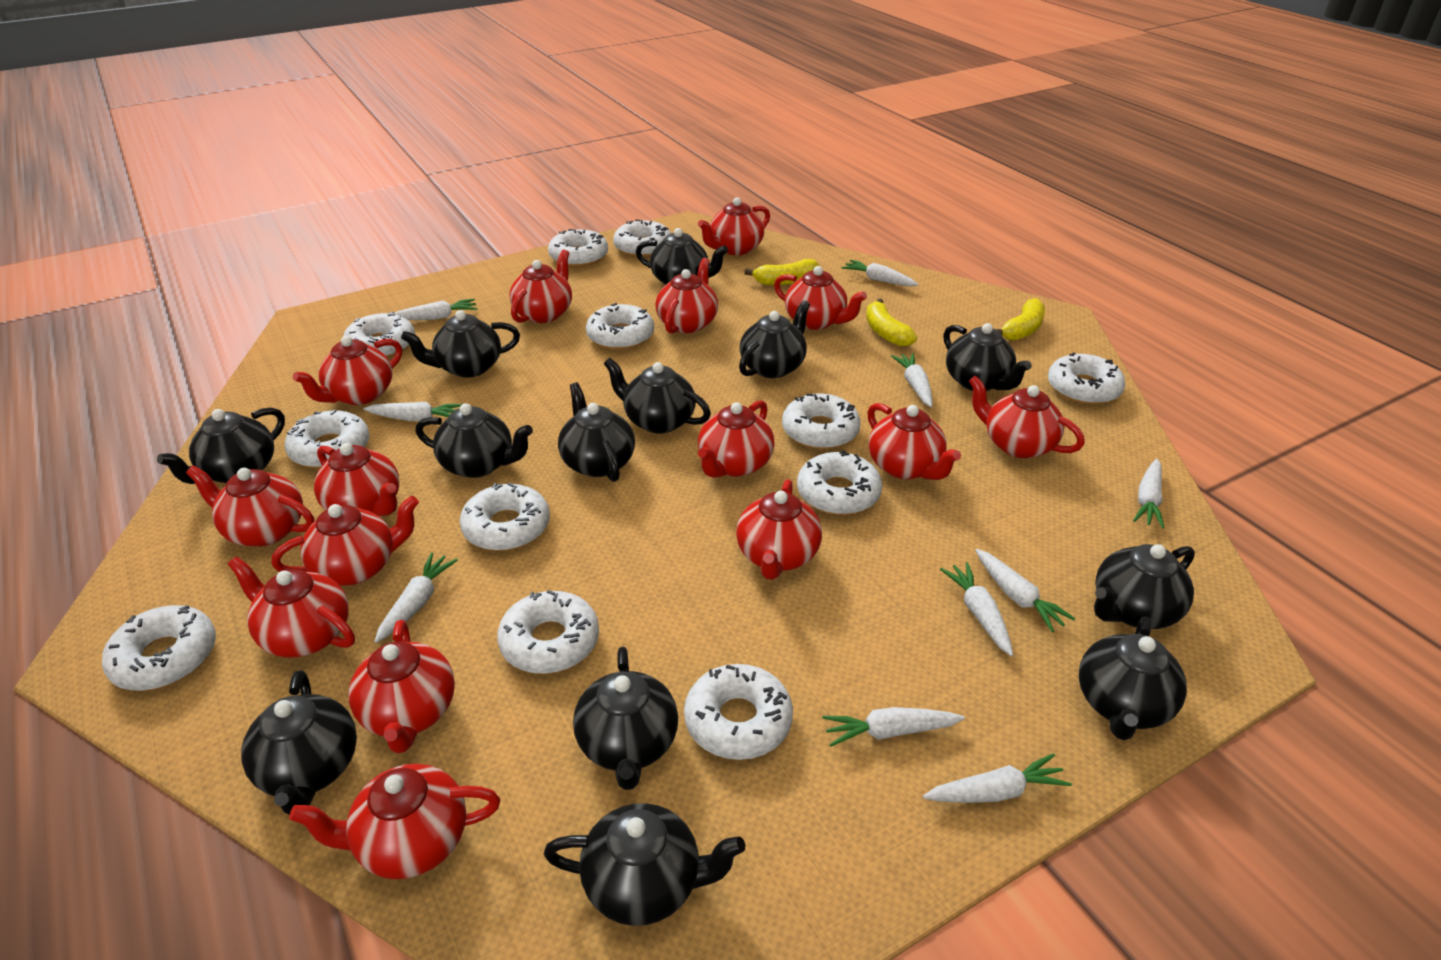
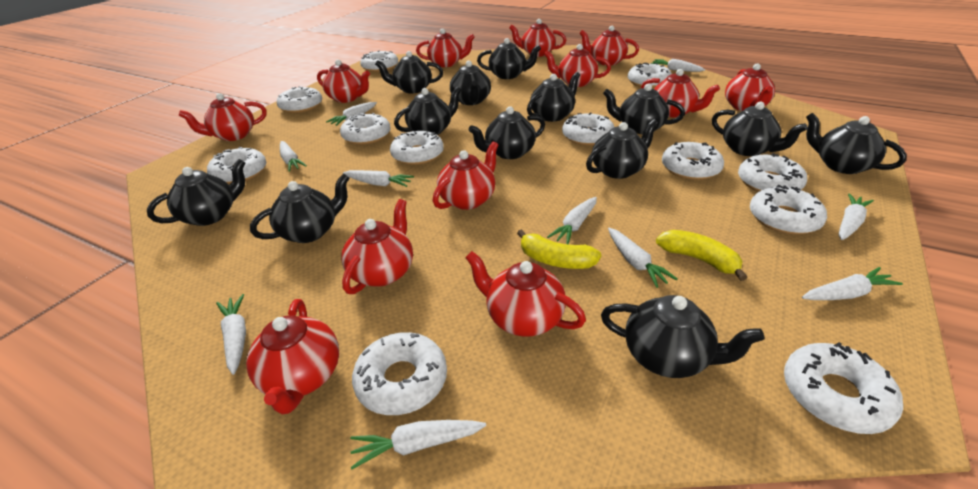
red teapot: 15 -> 12
yellow banana: 3 -> 2

